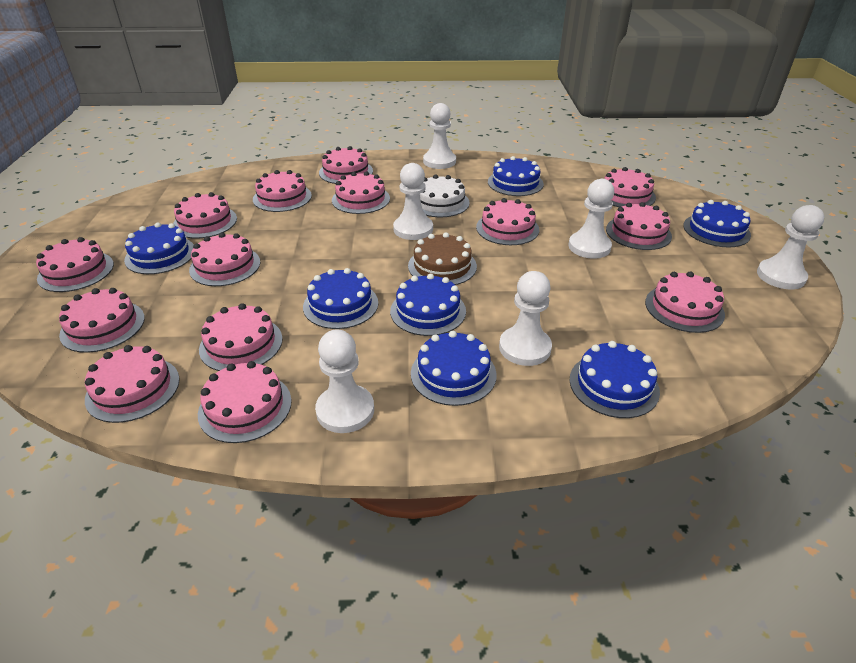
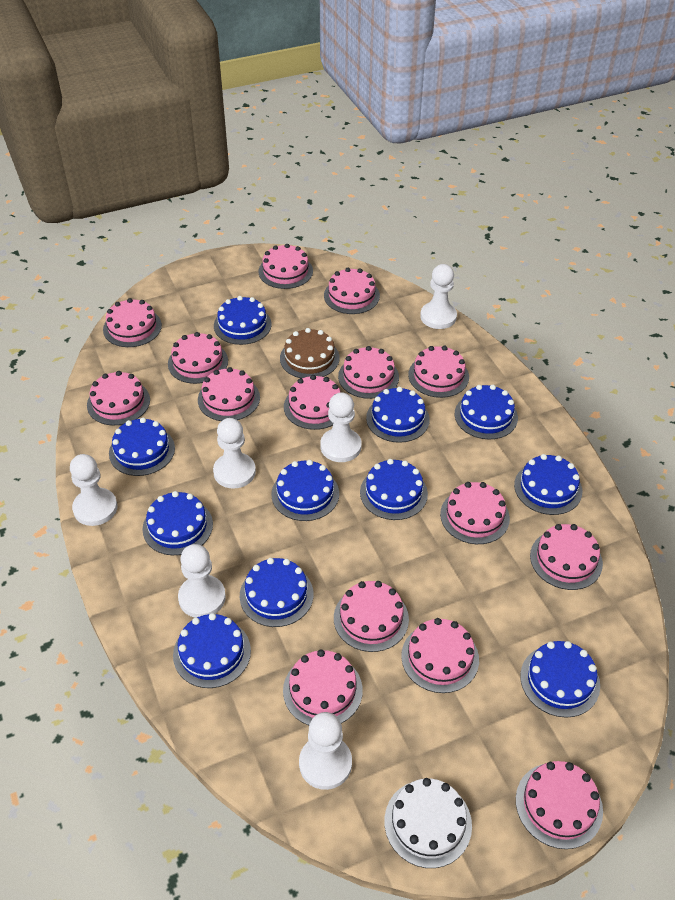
blue cake: 7 -> 11
pink cake: 14 -> 15

